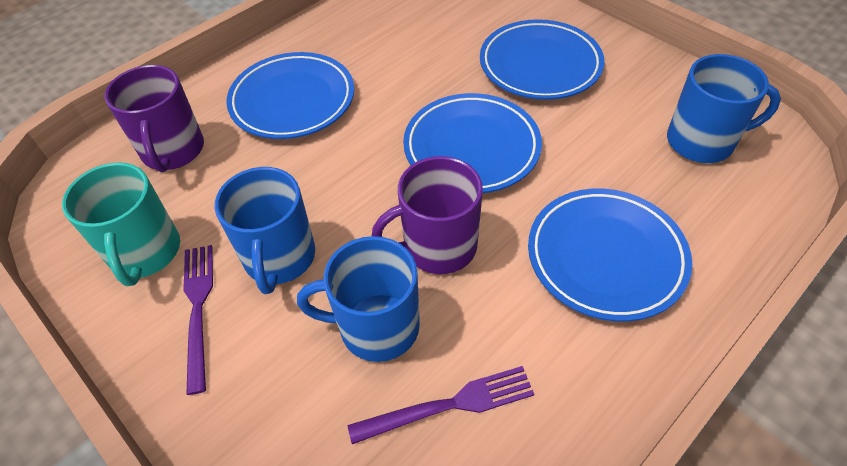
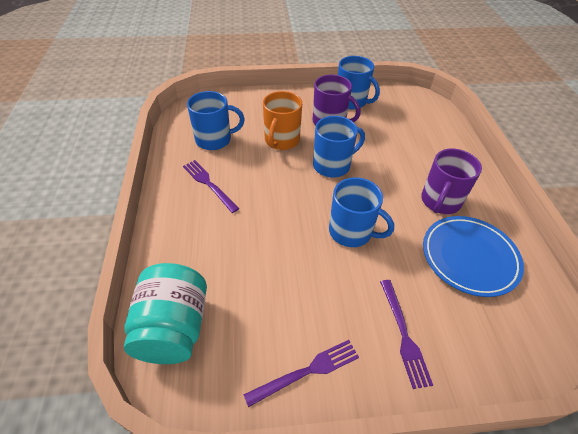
blue mug: 3 -> 4
blue plate: 4 -> 1
orange mug: 0 -> 1
purple fork: 2 -> 3
turquoise jar: 0 -> 1
turquoise mug: 1 -> 0

